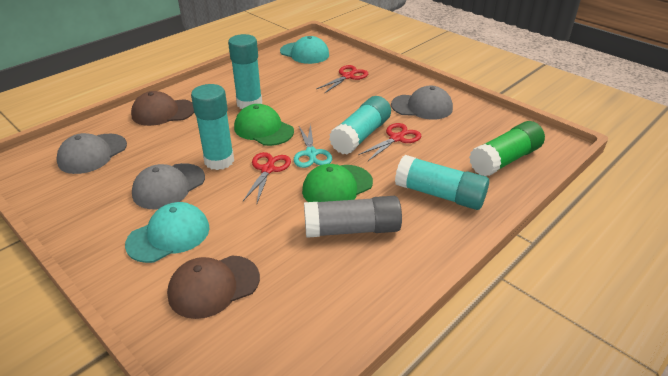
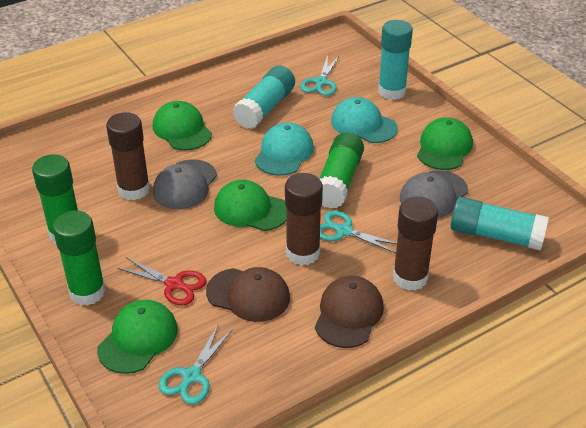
brown glue stick: 0 -> 3
green cap: 2 -> 4
green glue stick: 1 -> 3
grey cap: 3 -> 2
grey glue stick: 1 -> 0
red scissors: 3 -> 1
turquoise glue stick: 4 -> 3
turquoise scissors: 1 -> 3

